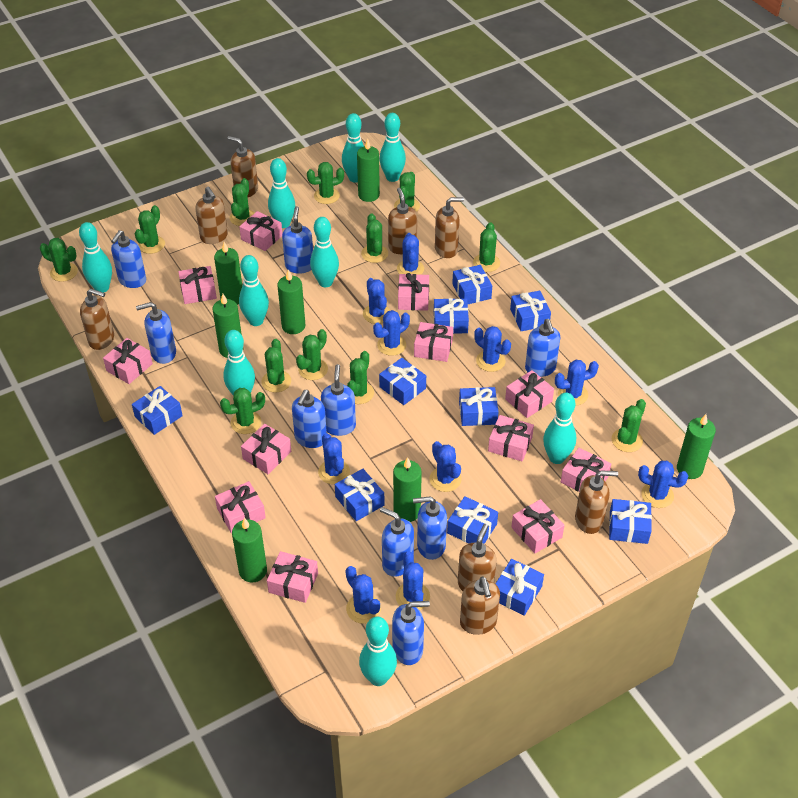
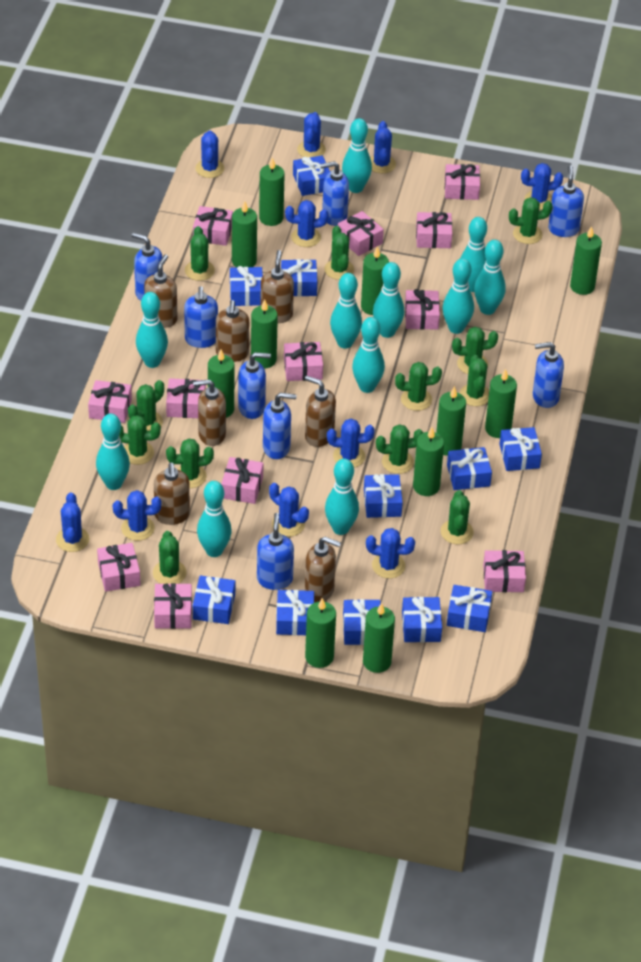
blue gift: 10 -> 11
blue soap dispenser: 9 -> 8
brown soap dispenser: 8 -> 7
green candle: 7 -> 11
turquoise bowling pin: 9 -> 11

